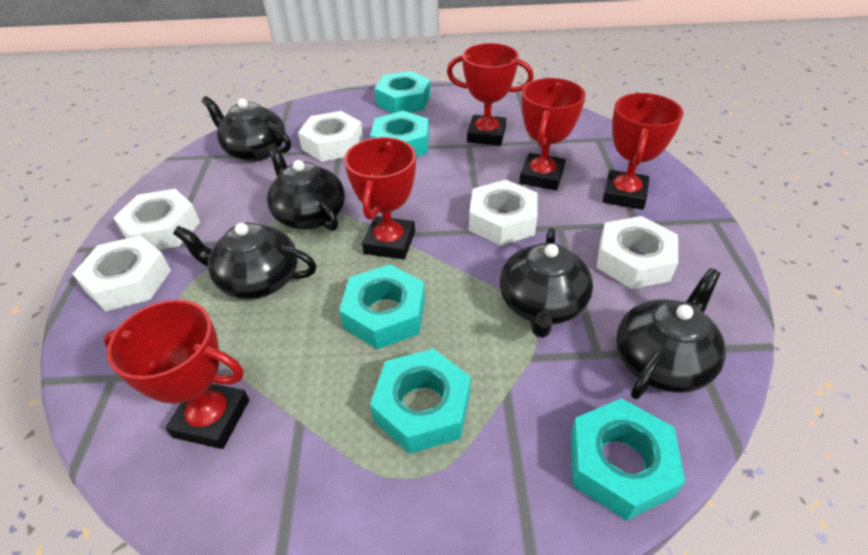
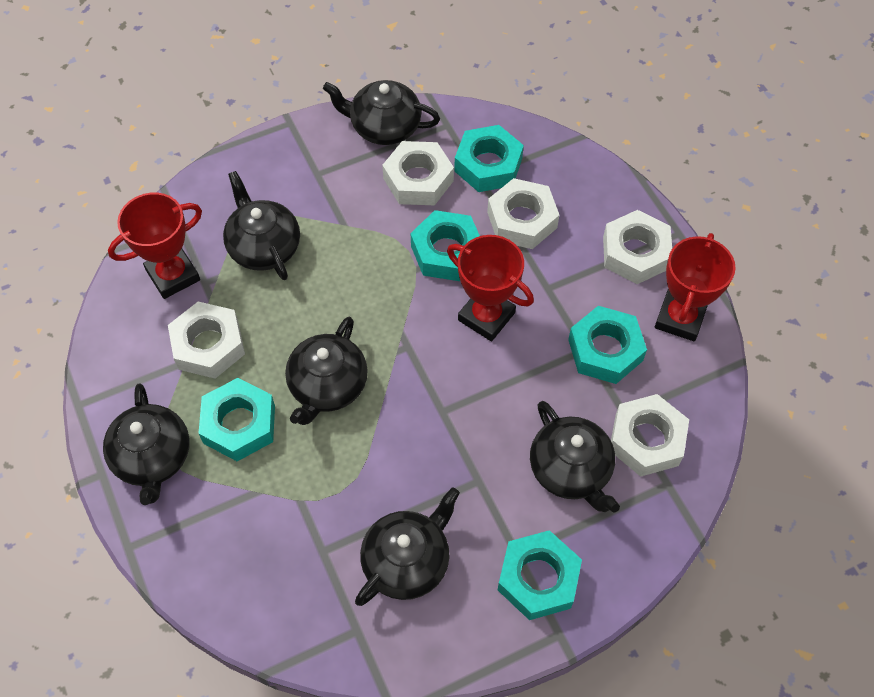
black teapot: 5 -> 6
red trophy: 5 -> 3

